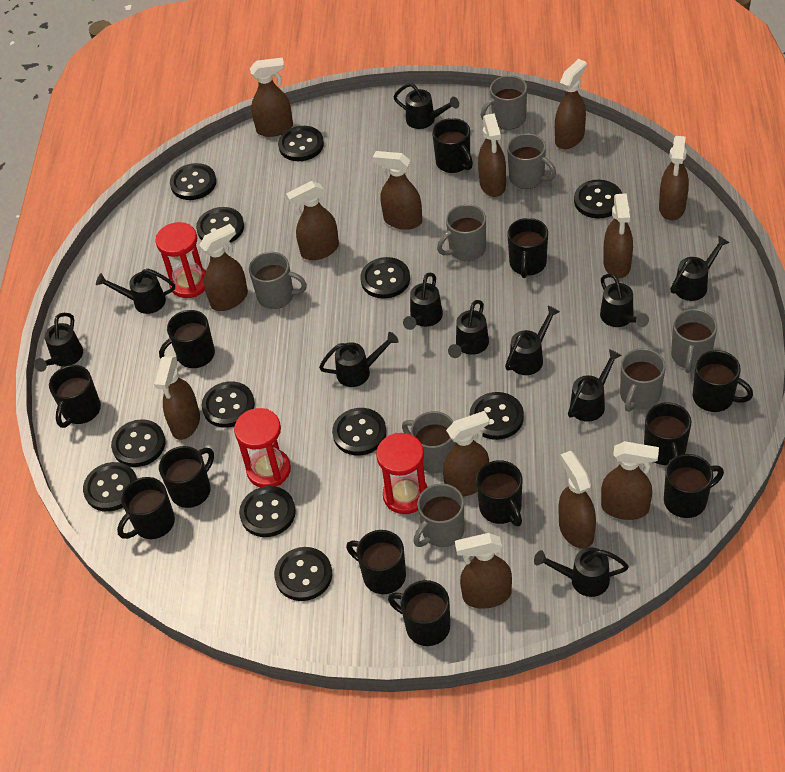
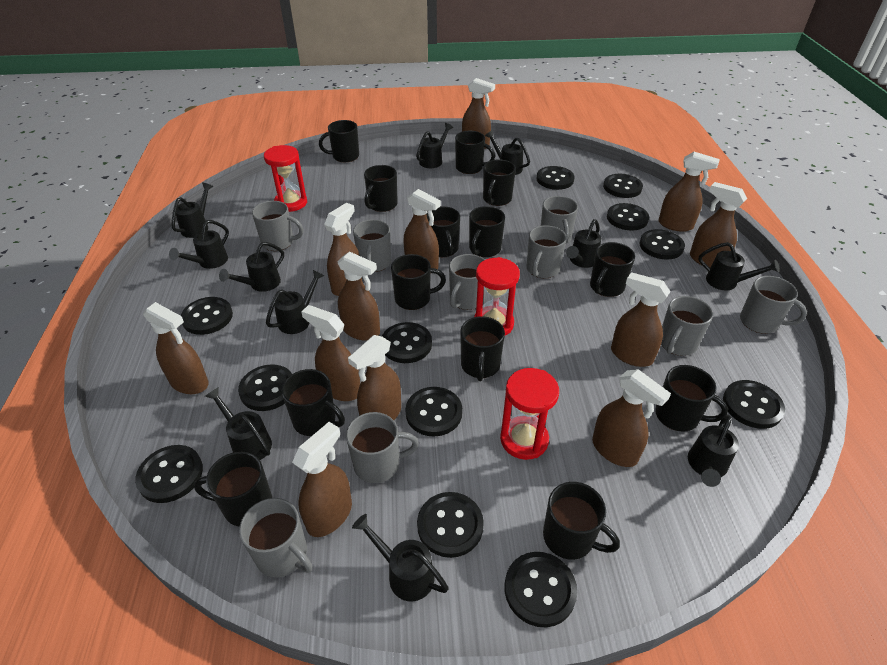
black mug: 12 -> 13
brown spray bottle: 13 -> 12
grey mug: 8 -> 9

